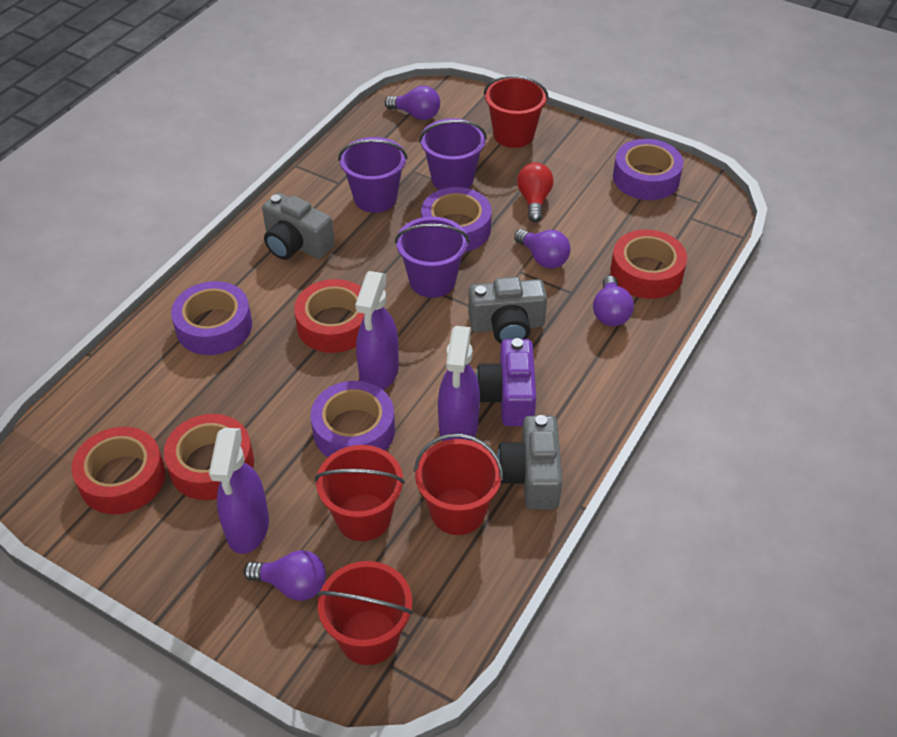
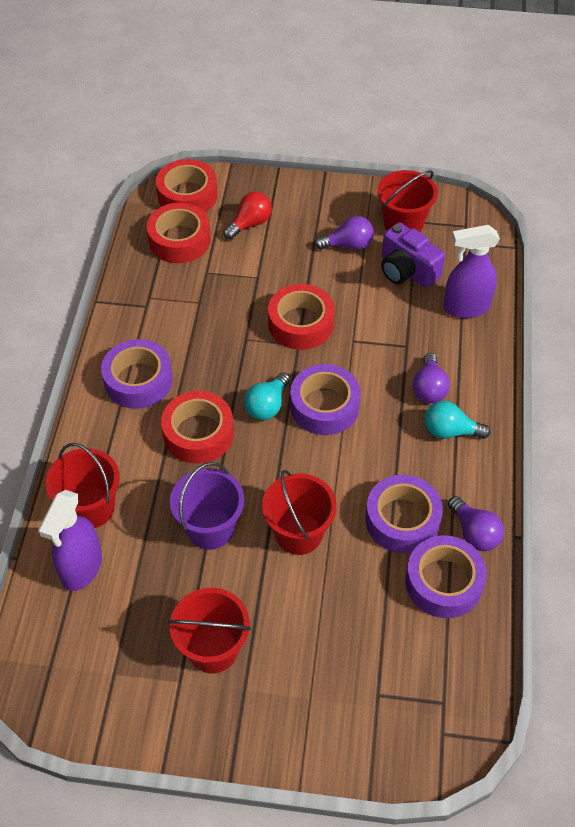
grey camera: 3 -> 0
purple bucket: 3 -> 1
purple light bulb: 4 -> 3
purple spray bottle: 3 -> 2
turquoise light bulb: 0 -> 2

